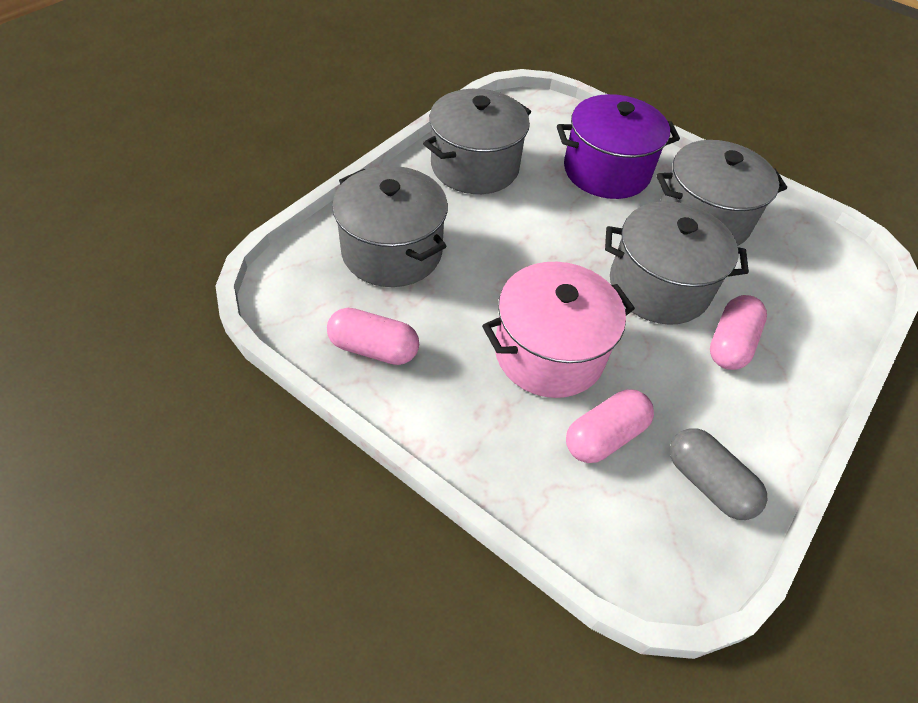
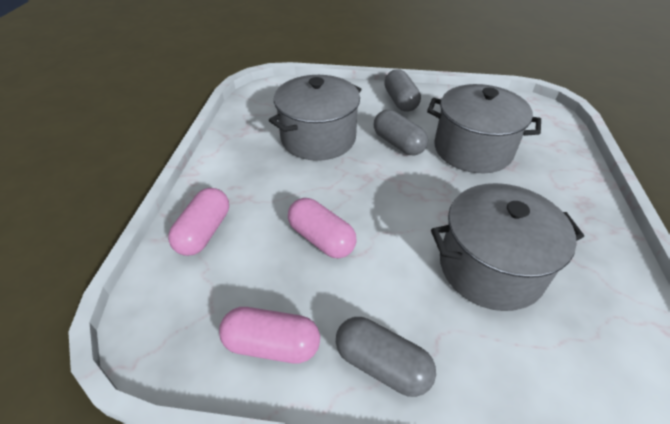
grey capsule: 1 -> 3
grey pot: 4 -> 3
pink pot: 1 -> 0
purple pot: 1 -> 0

